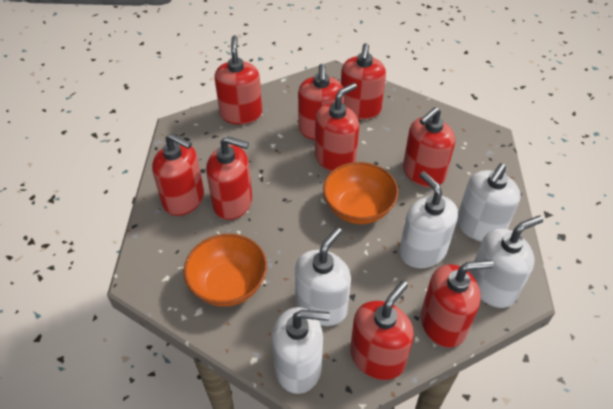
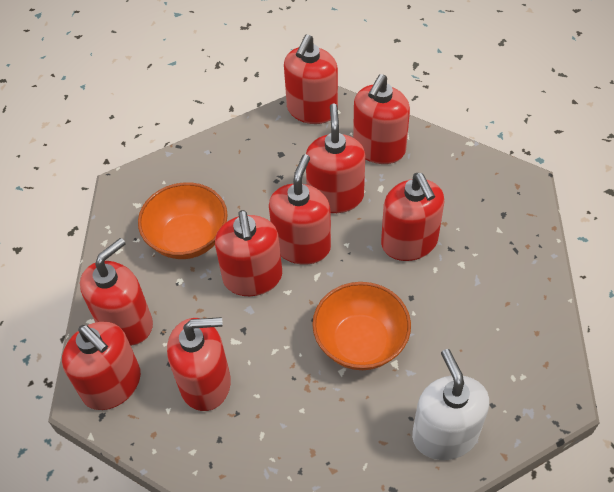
white soap dispenser: 5 -> 1

